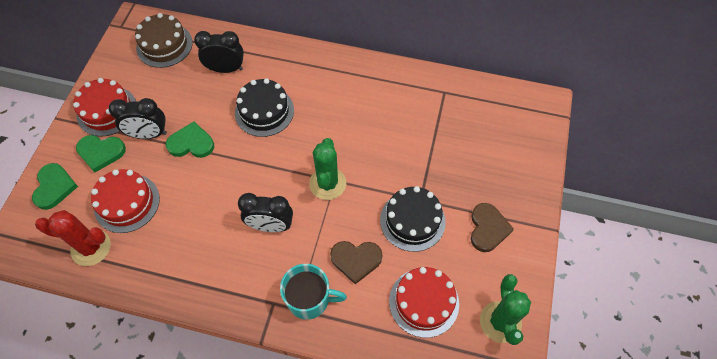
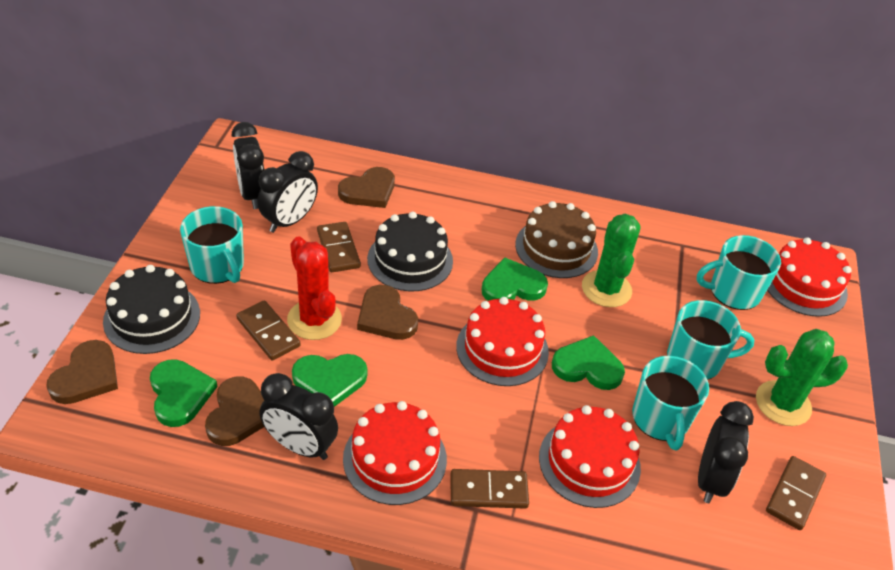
black clock: 3 -> 4
brown domino: 0 -> 4
brown heart: 2 -> 4
green heart: 3 -> 4
red cake: 3 -> 4
turquoise mug: 1 -> 4

